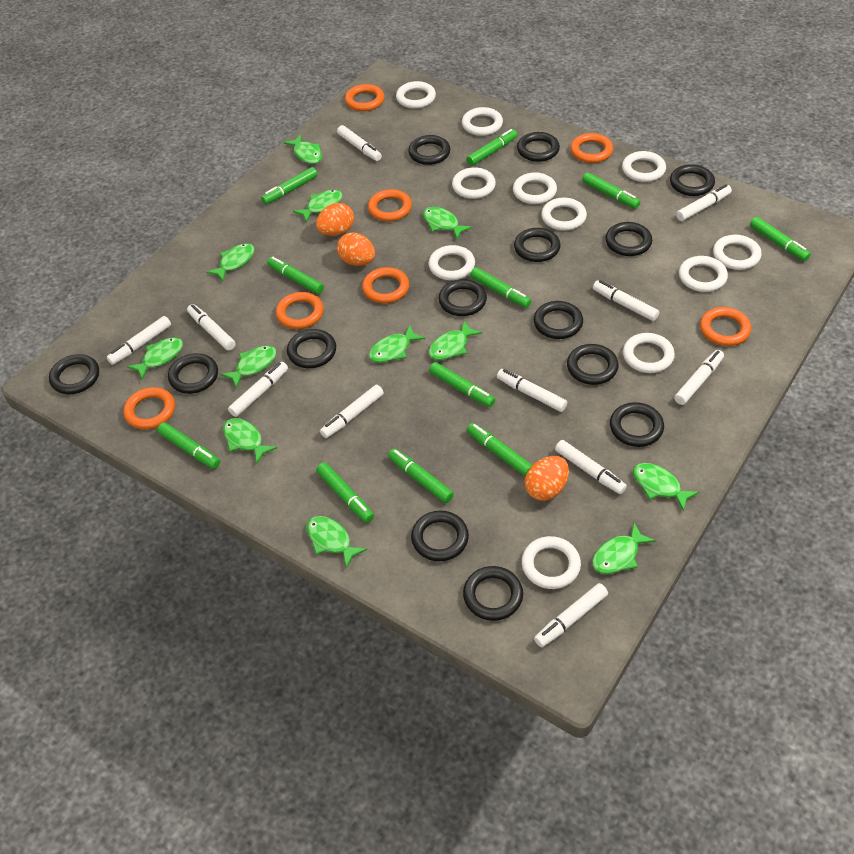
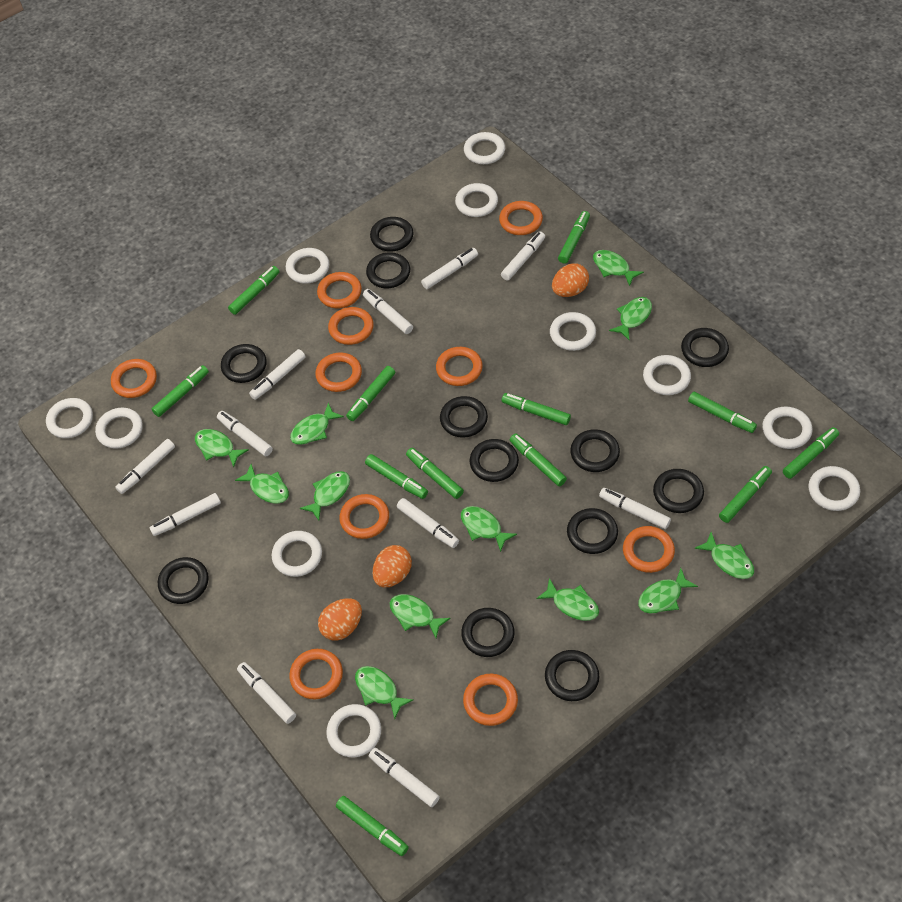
black ring: 14 -> 12
green marker: 11 -> 12
orange ring: 7 -> 10

